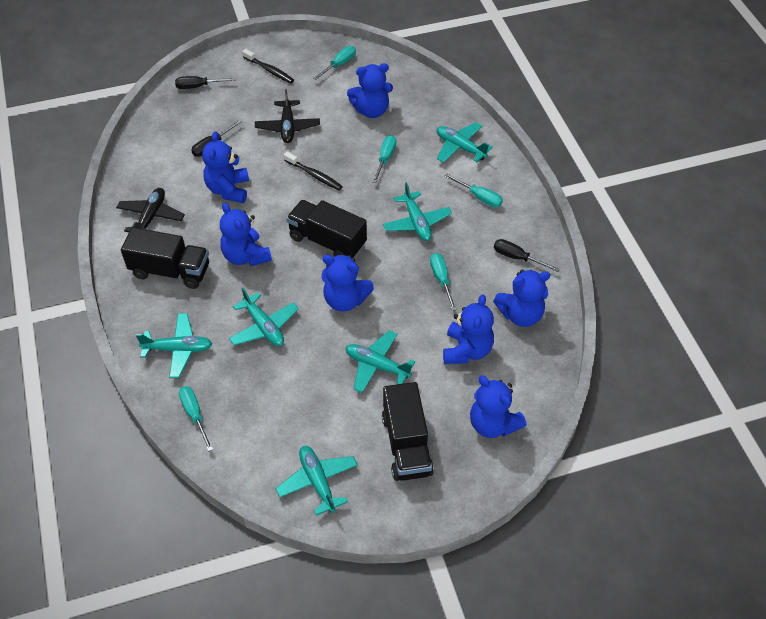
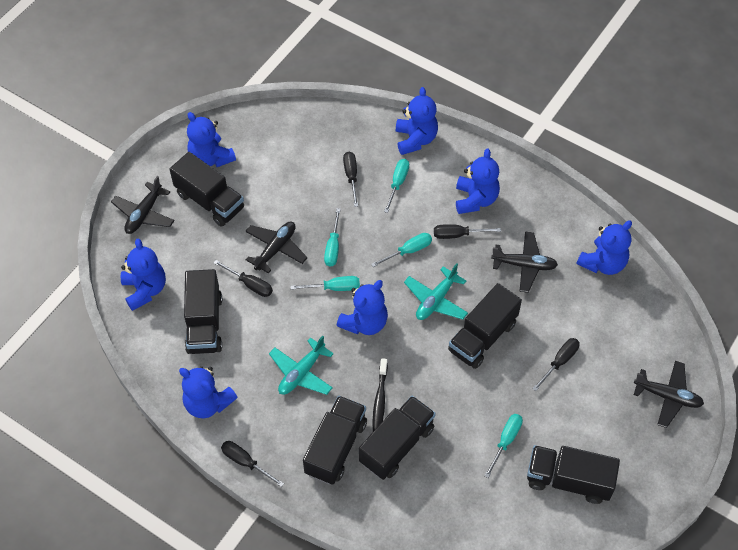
black plane: 2 -> 4
black screwdriver: 3 -> 5
black toothbrush: 2 -> 1
black truck: 3 -> 6
turquoise plane: 6 -> 2

